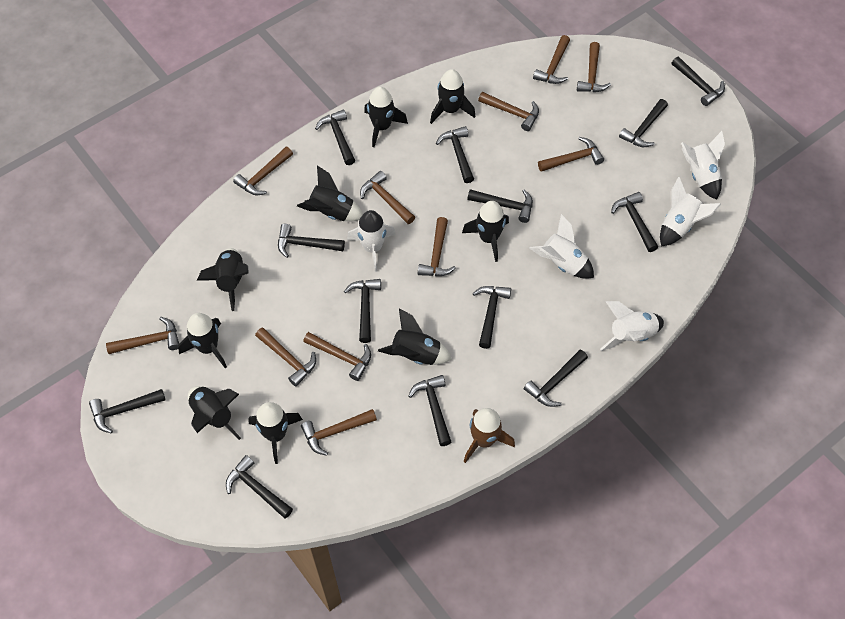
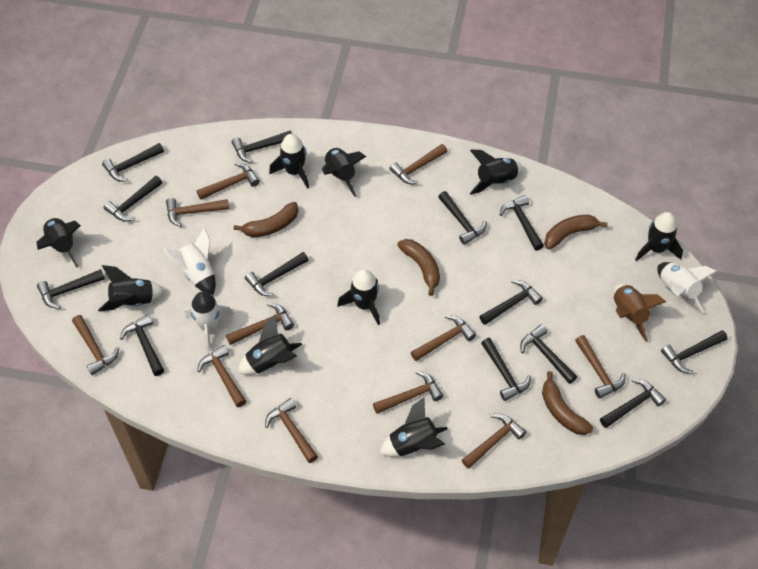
brown banana: 0 -> 4
white rocket: 5 -> 3

